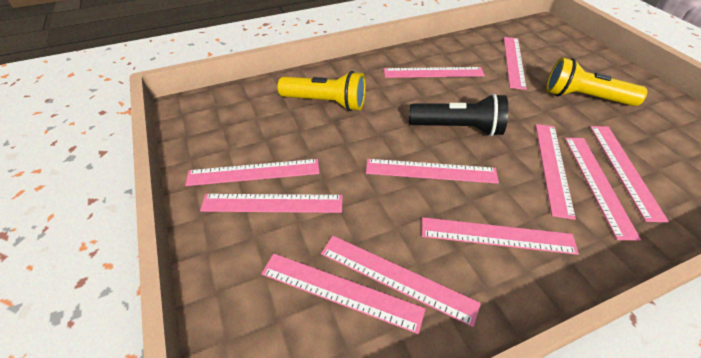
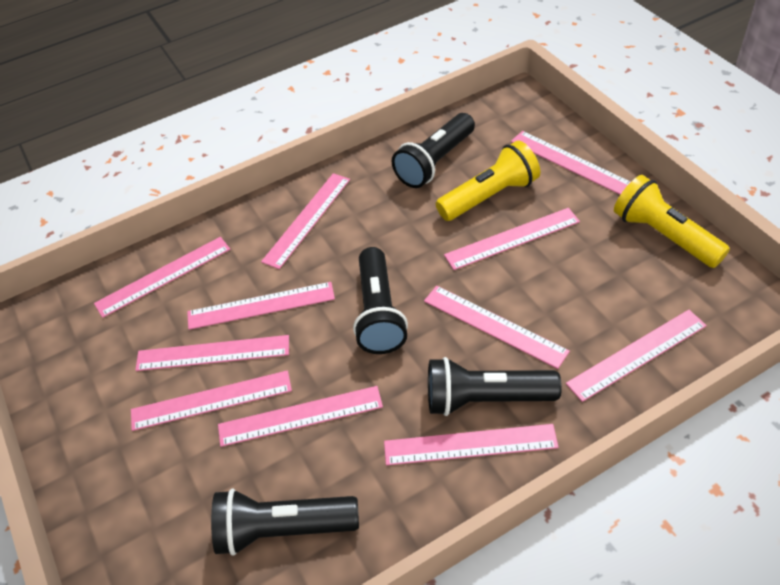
black flashlight: 1 -> 4

